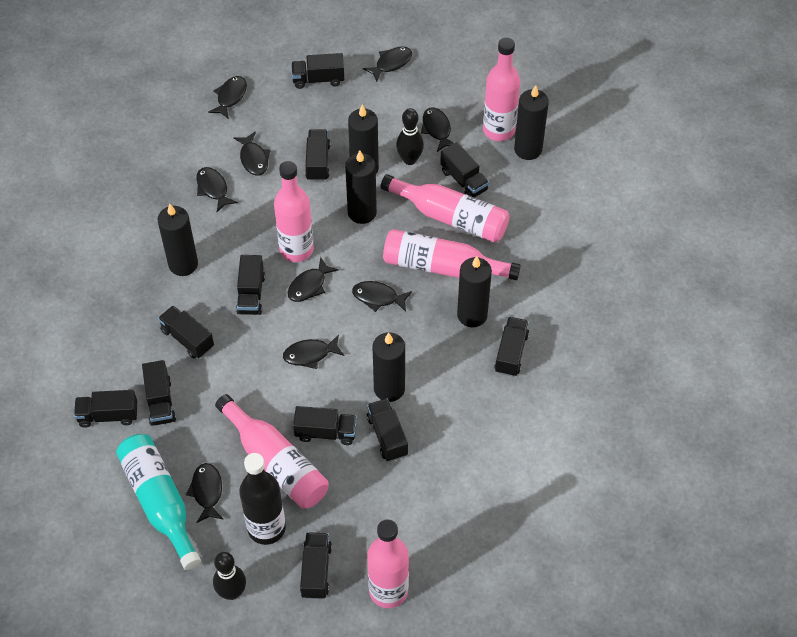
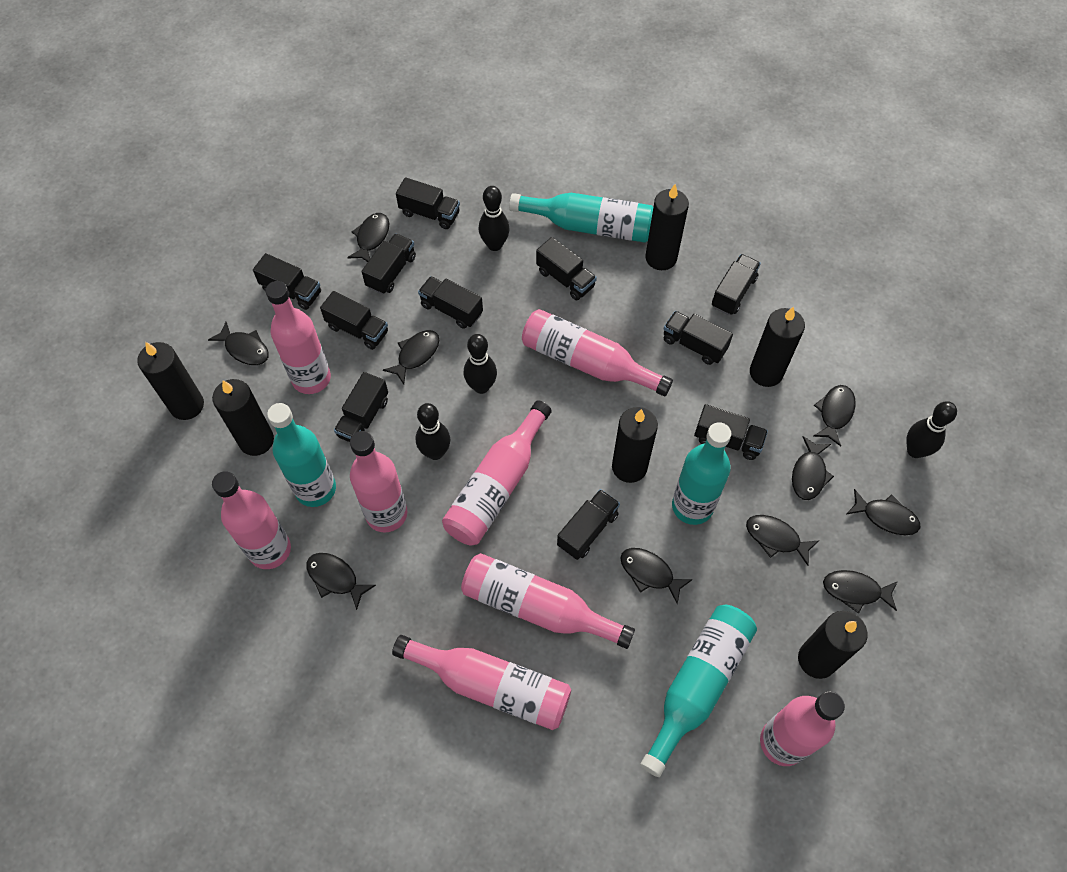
black bottle: 1 -> 0
black bowling pin: 2 -> 4
black fish: 9 -> 10
pink bottle: 6 -> 8
turquoise bottle: 1 -> 4

